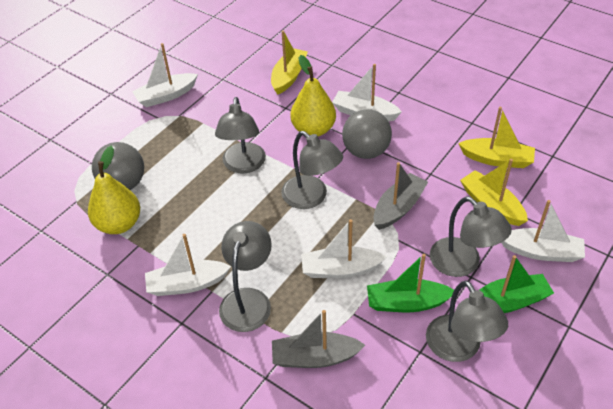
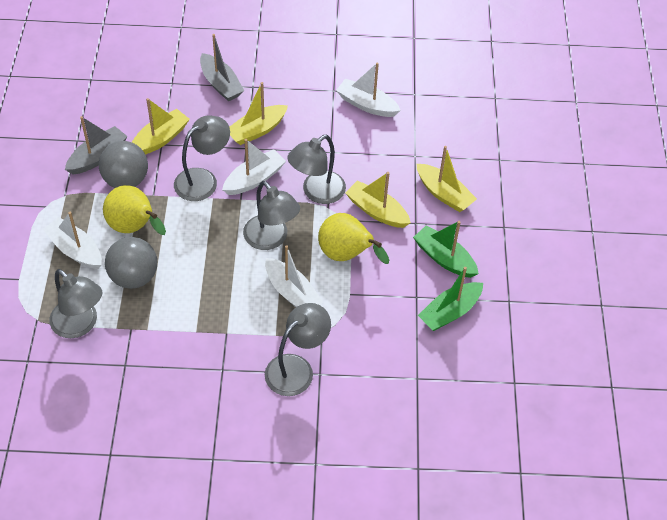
white boat: 5 -> 4
yellow boat: 3 -> 4

